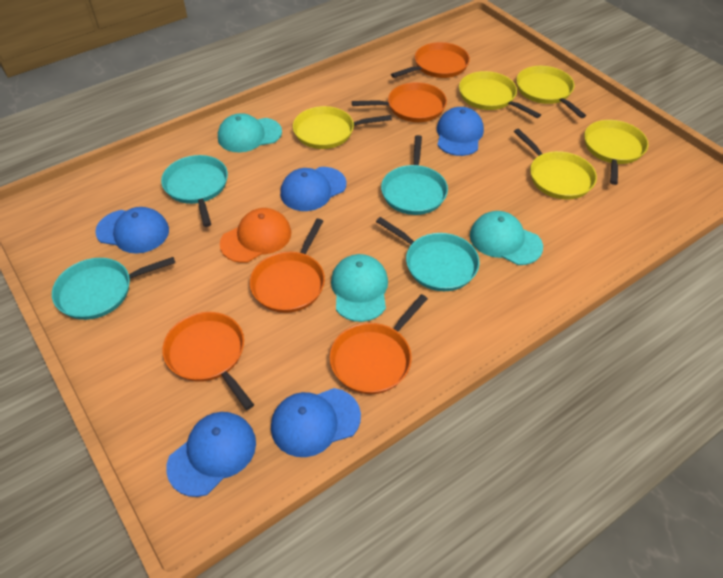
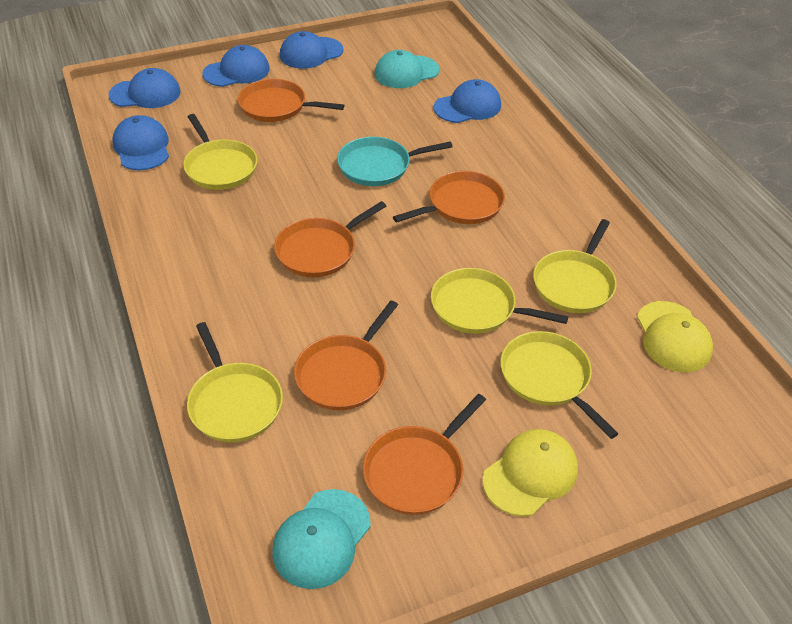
orange cap: 1 -> 0
turquoise cap: 3 -> 2
turquoise pan: 4 -> 1
yellow cap: 0 -> 2

